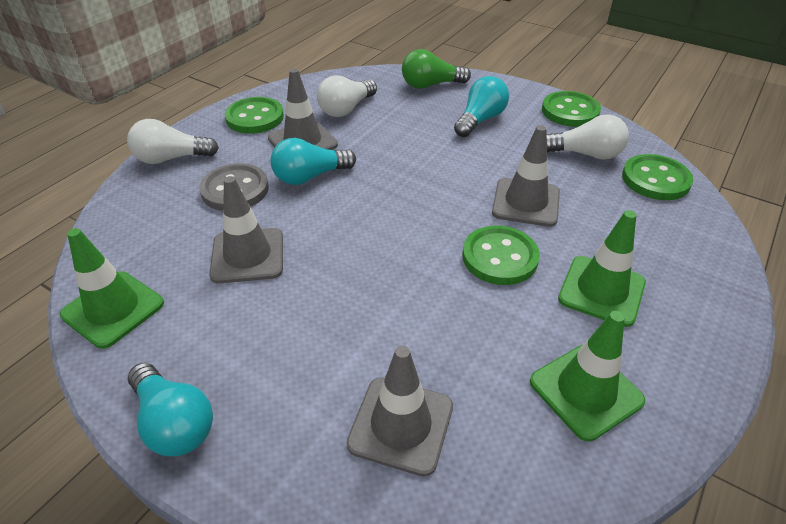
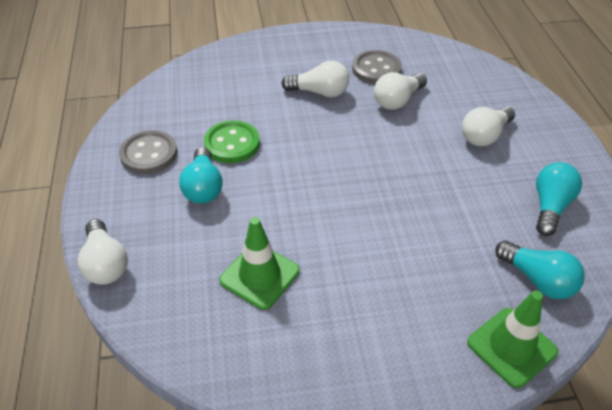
green button: 4 -> 1
green light bulb: 1 -> 0
green traffic cone: 3 -> 2
grey button: 1 -> 2
grey traffic cone: 4 -> 0
white light bulb: 3 -> 4

